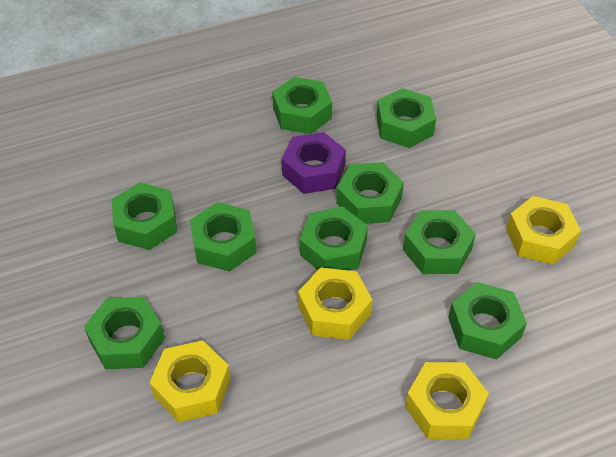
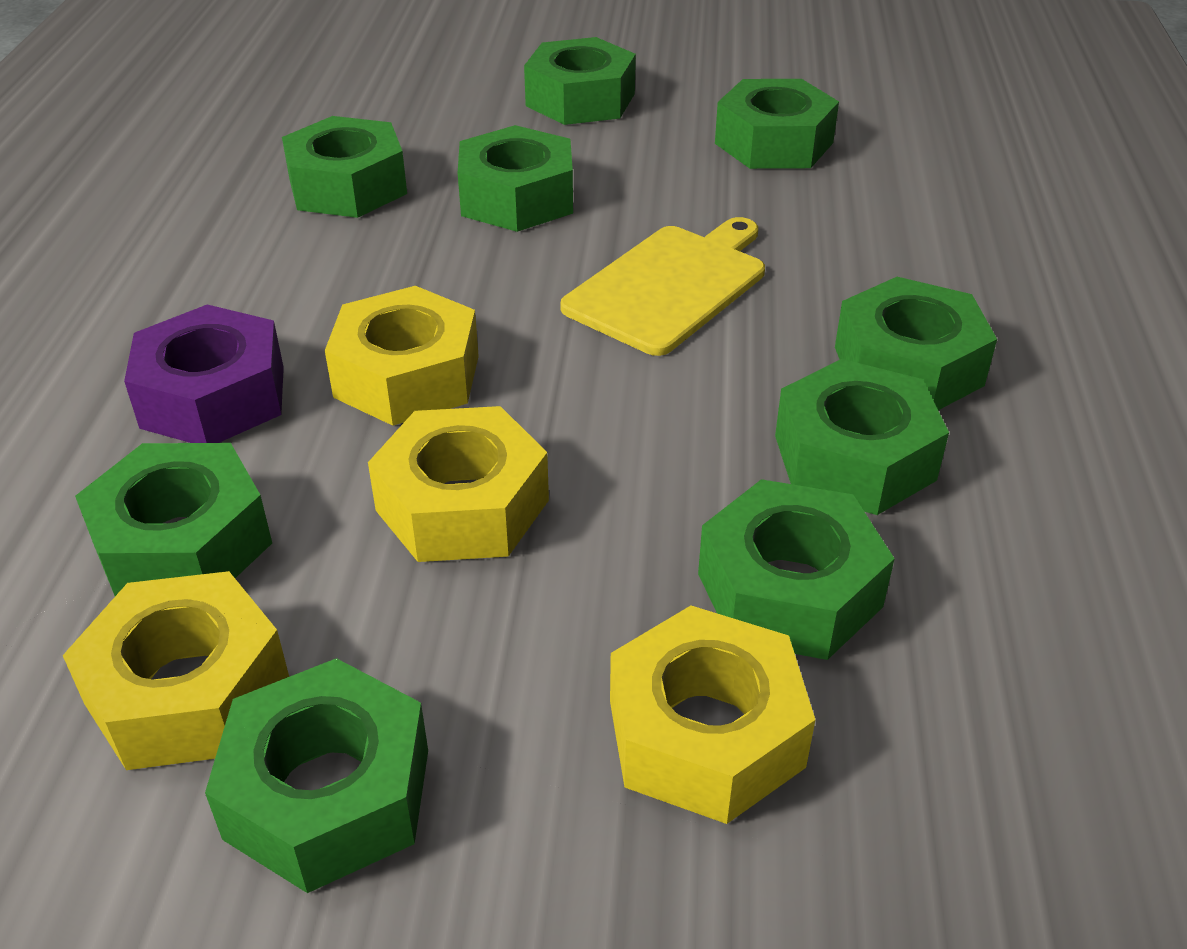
yellow cutting board: 0 -> 1

